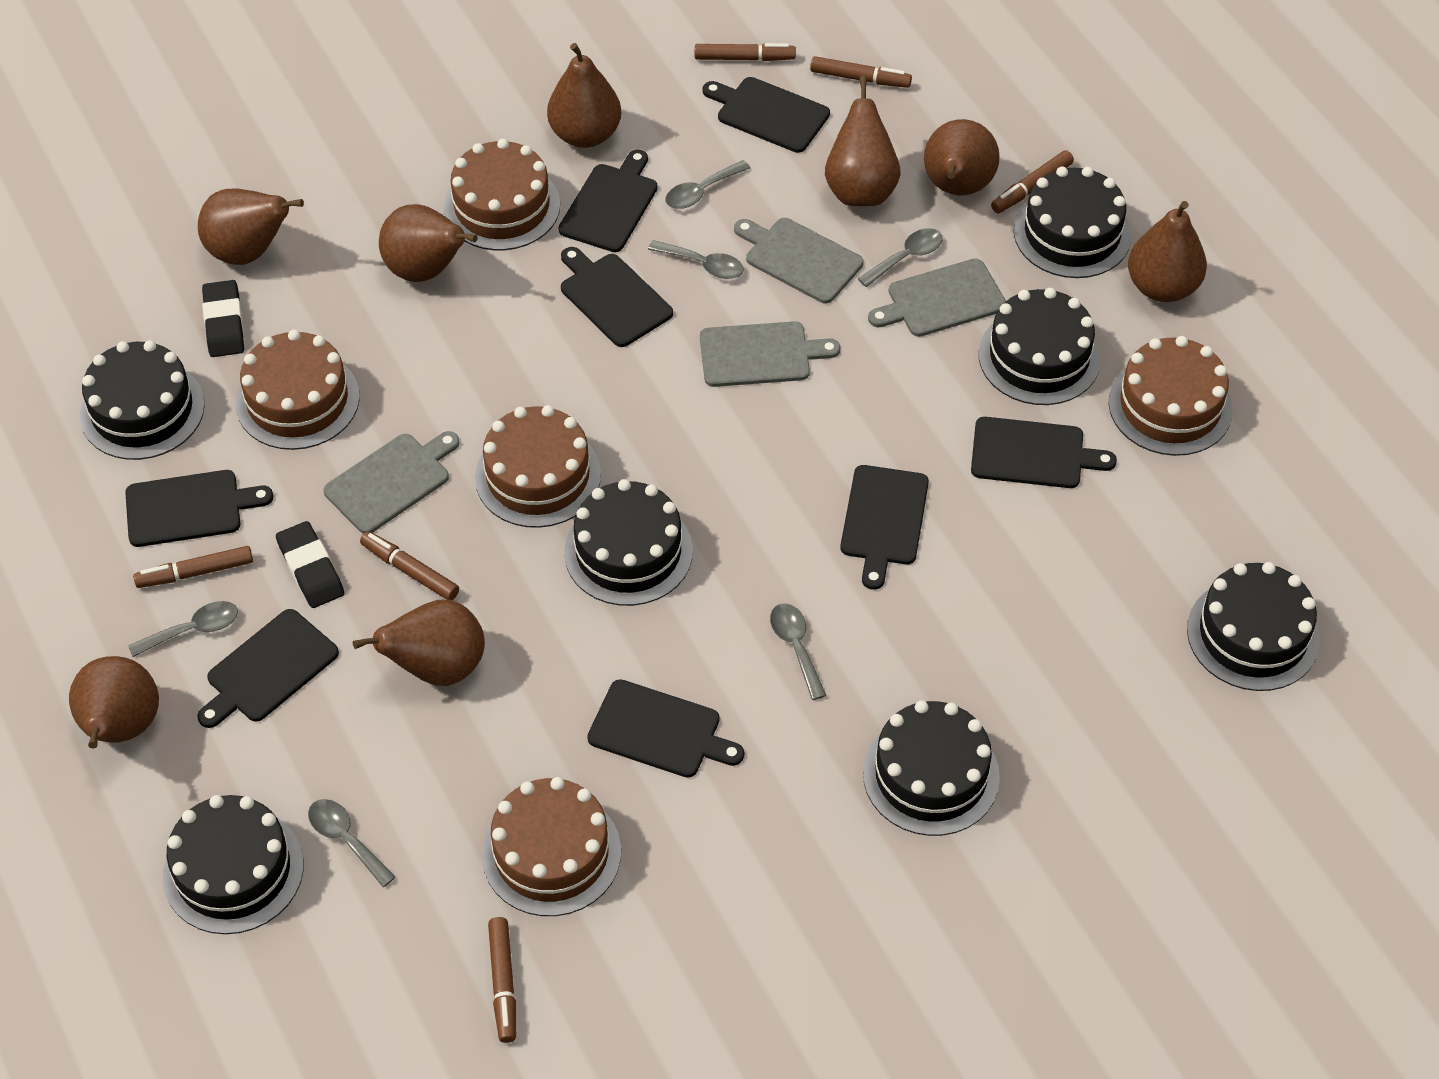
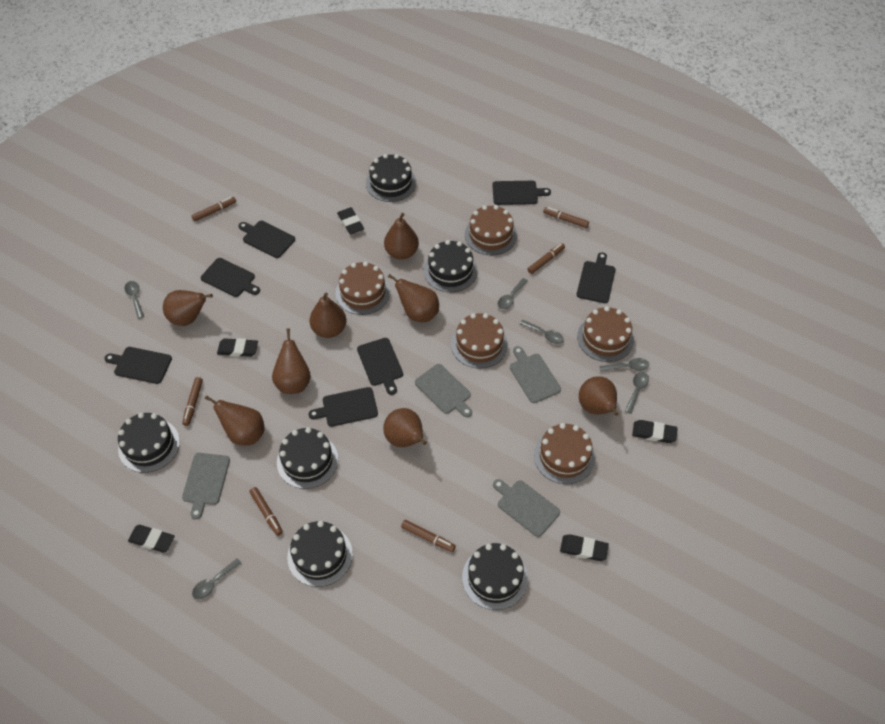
black cake: 7 -> 6
black cutting board: 8 -> 7
black eraser: 2 -> 5

